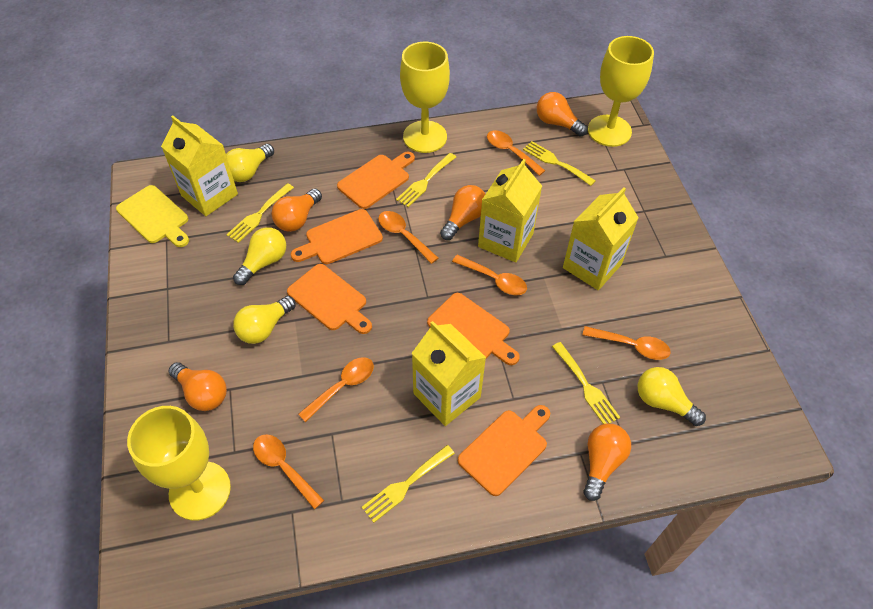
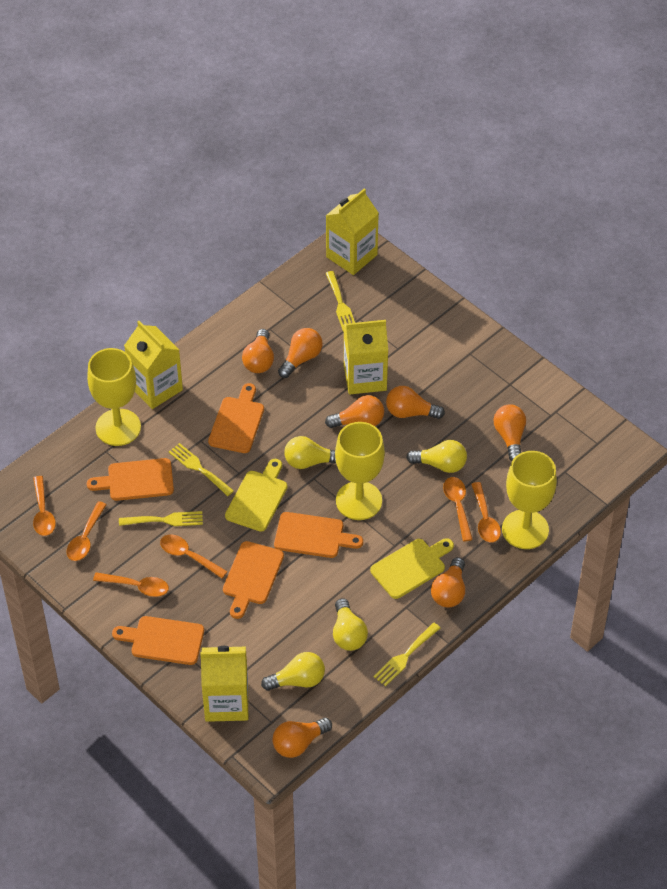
orange light bulb: 5 -> 7
yellow cutting board: 1 -> 2
yellow fork: 5 -> 4

